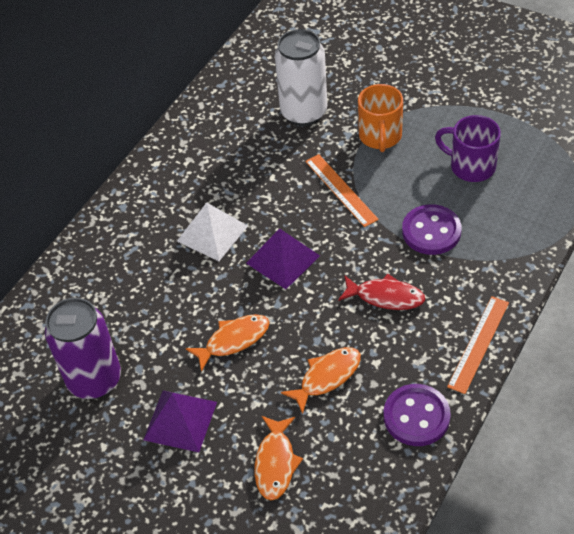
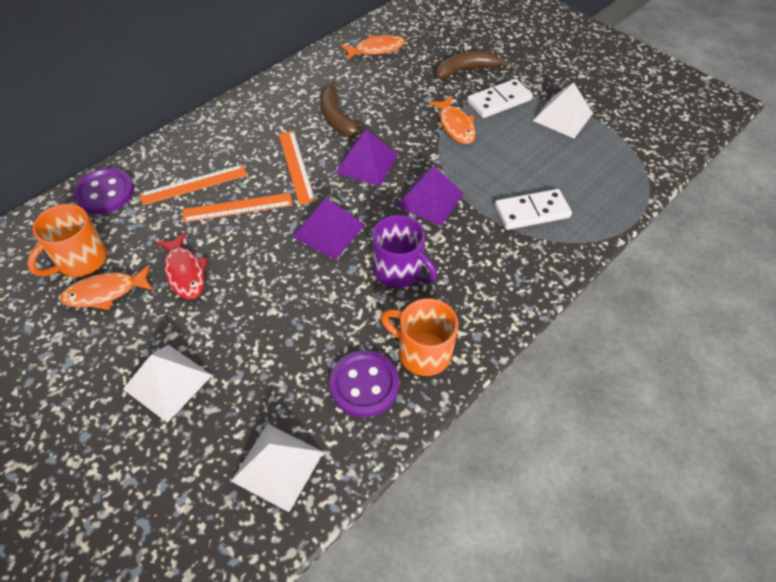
brown banana: 0 -> 2
orange mug: 1 -> 2
orange ruler: 2 -> 3
purple can: 1 -> 0
purple pyramid: 2 -> 3
white can: 1 -> 0
white domino: 0 -> 2
white pyramid: 1 -> 3

